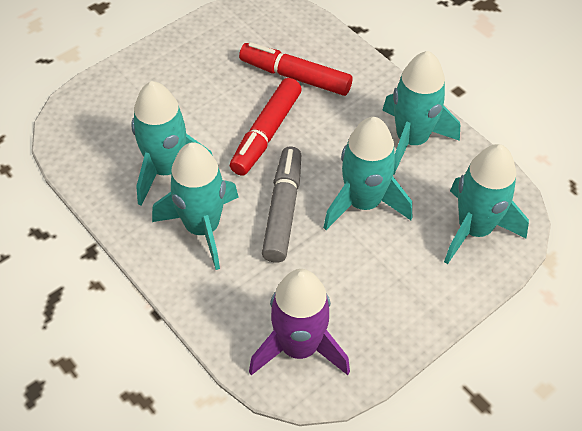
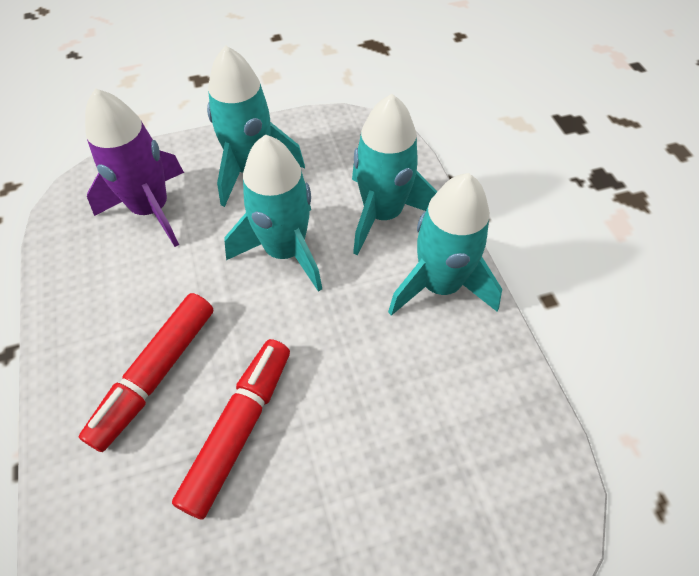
grey marker: 1 -> 0
turquoise rocket: 5 -> 4

